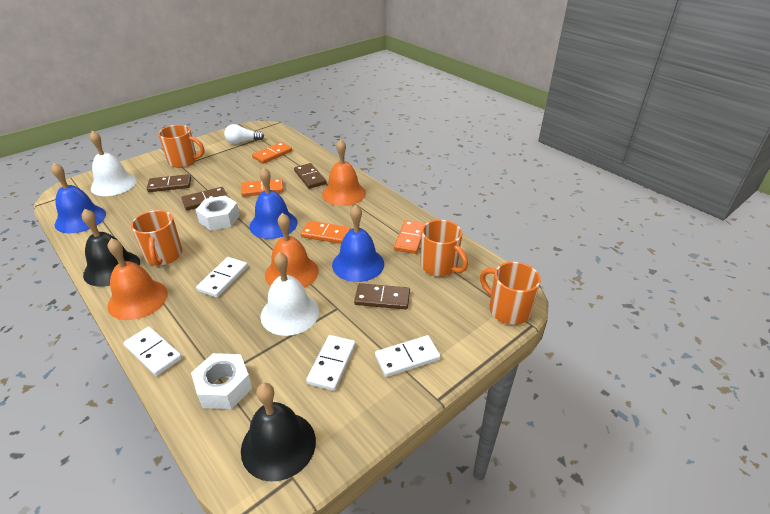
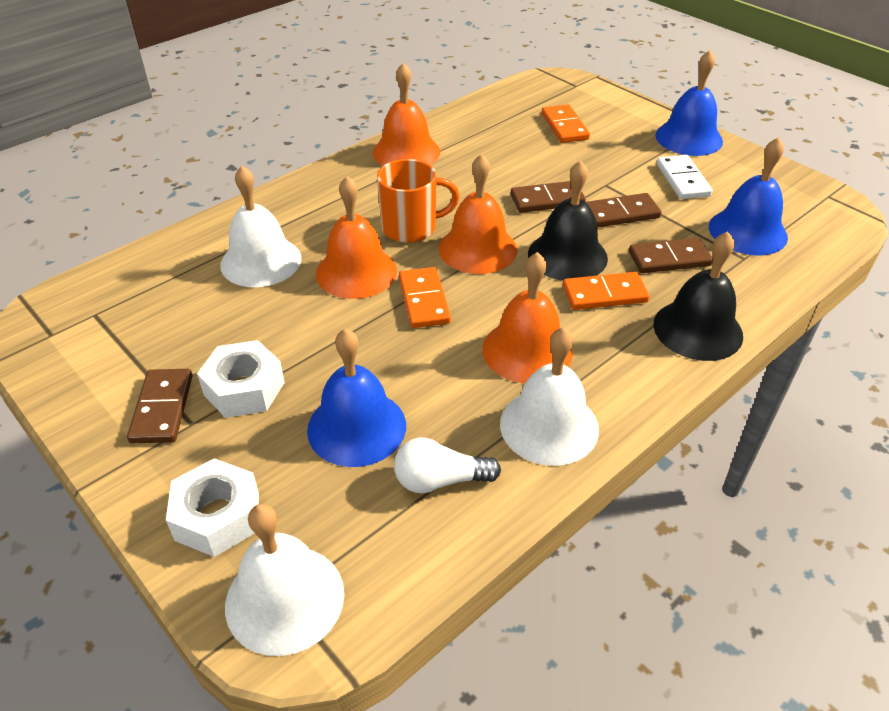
orange bell: 3 -> 4
orange domino: 4 -> 3
orange mug: 4 -> 1
white bell: 2 -> 3
white domino: 4 -> 1

